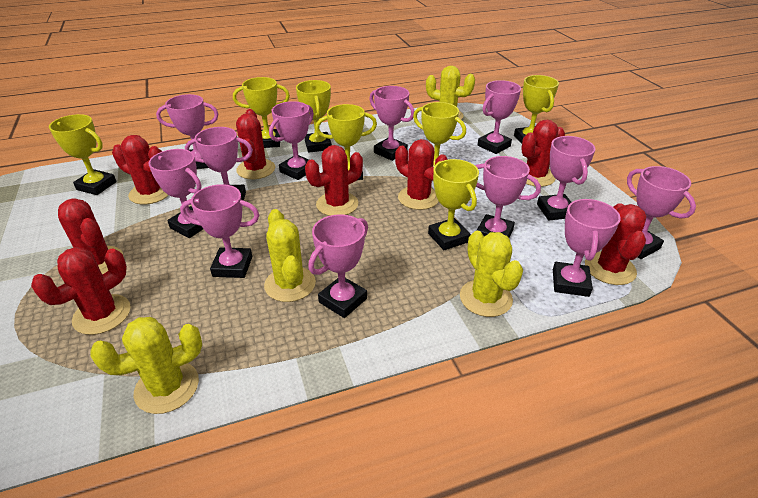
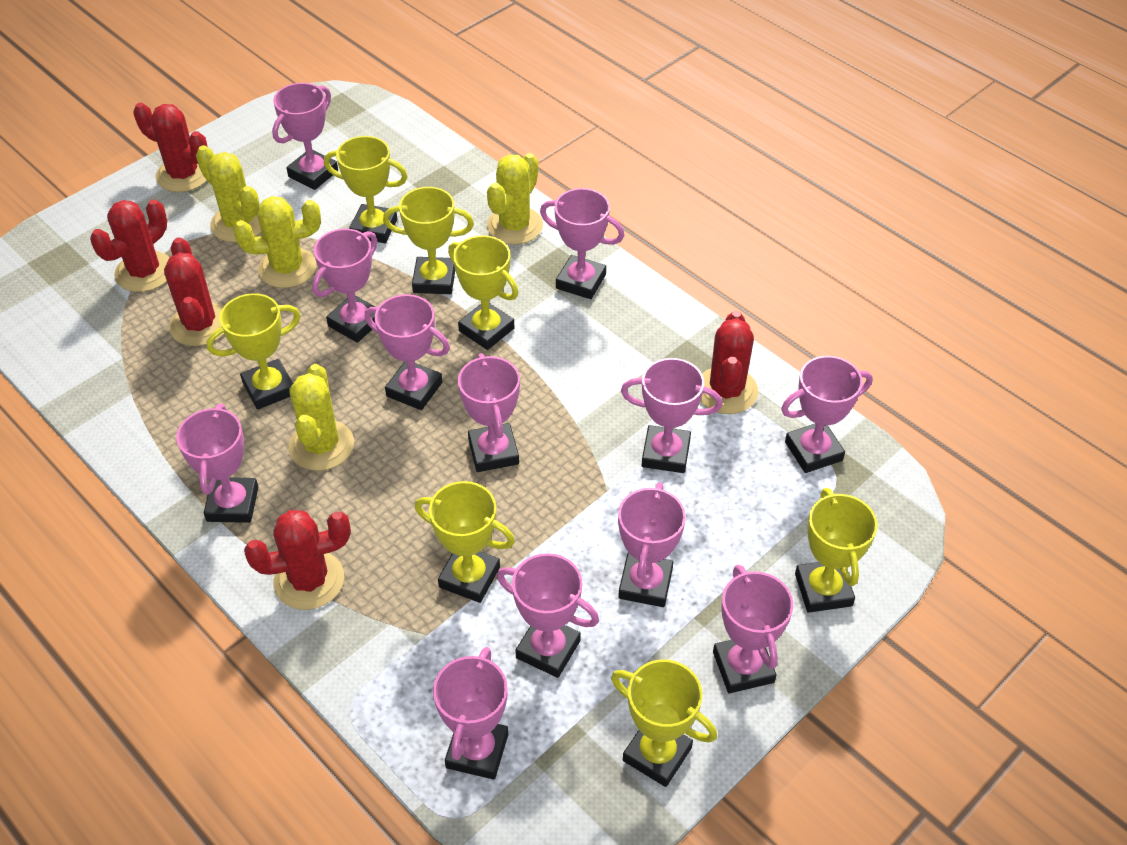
red cactus: 8 -> 5

